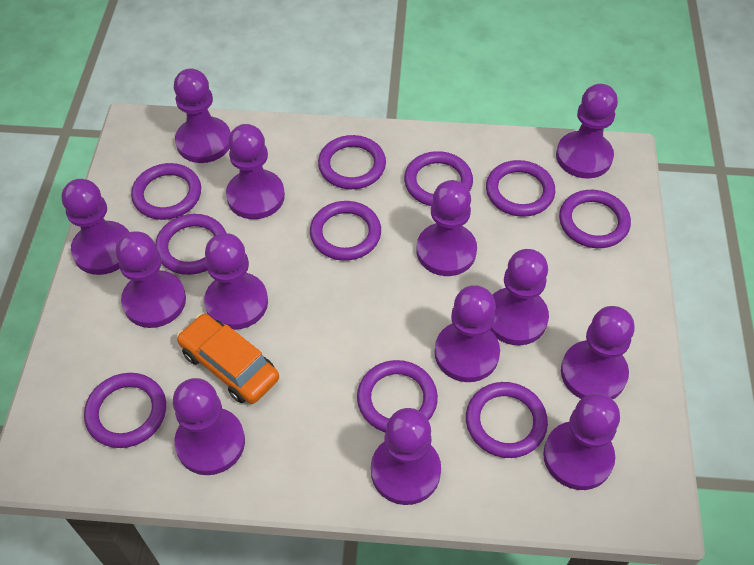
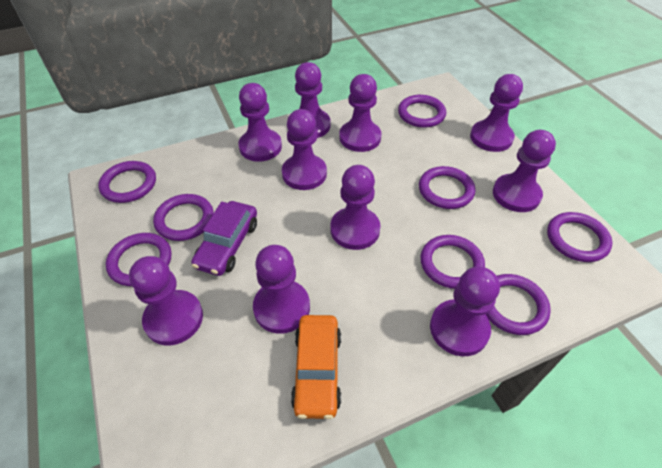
purple car: 0 -> 1
purple pawn: 13 -> 10
purple ring: 10 -> 8

